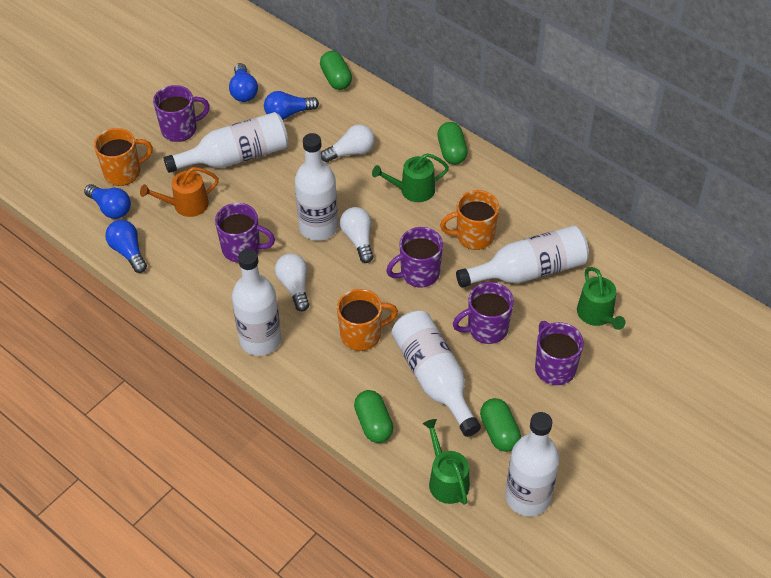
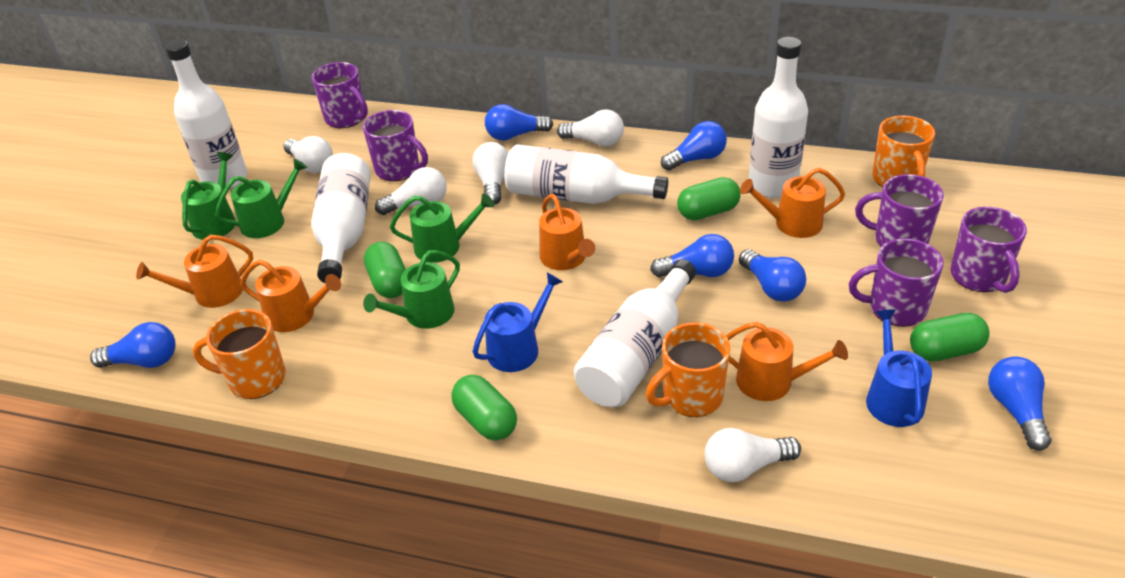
blue light bulb: 4 -> 6
blue watering can: 0 -> 2
green watering can: 3 -> 4
orange watering can: 1 -> 5
white bottle: 6 -> 5
white light bulb: 3 -> 5

